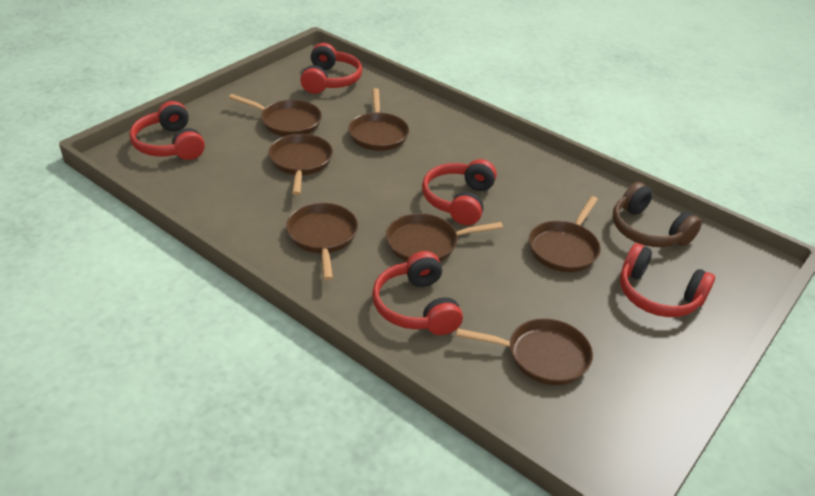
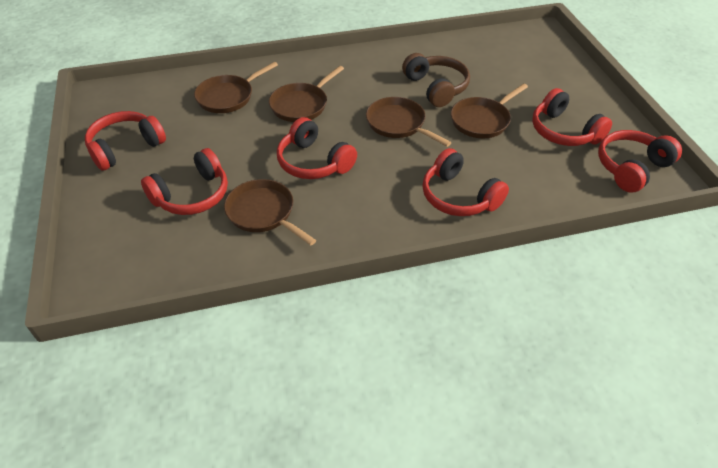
brown pan: 7 -> 5
red headphones: 5 -> 6

